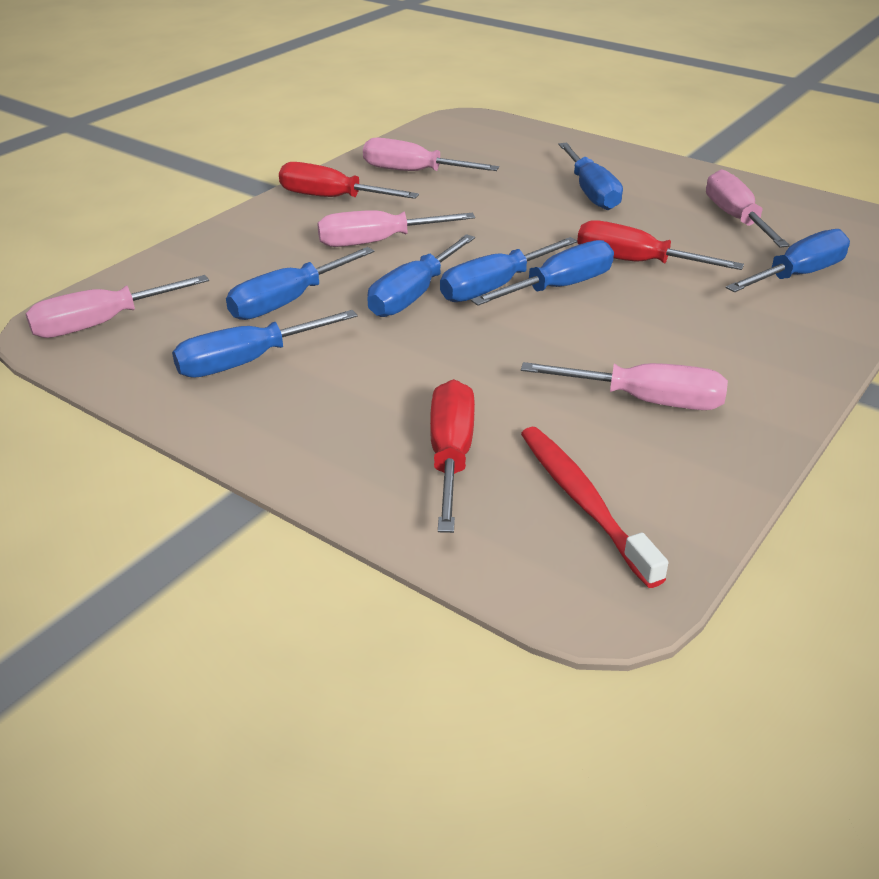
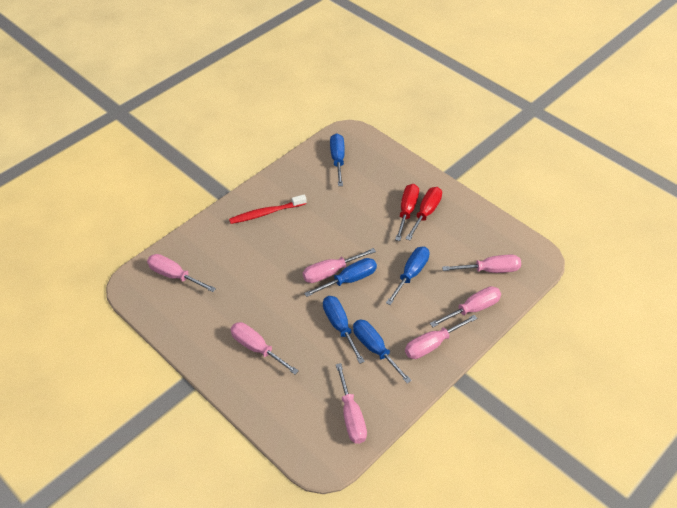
blue screwdriver: 7 -> 5
pink screwdriver: 5 -> 7
red screwdriver: 3 -> 2

